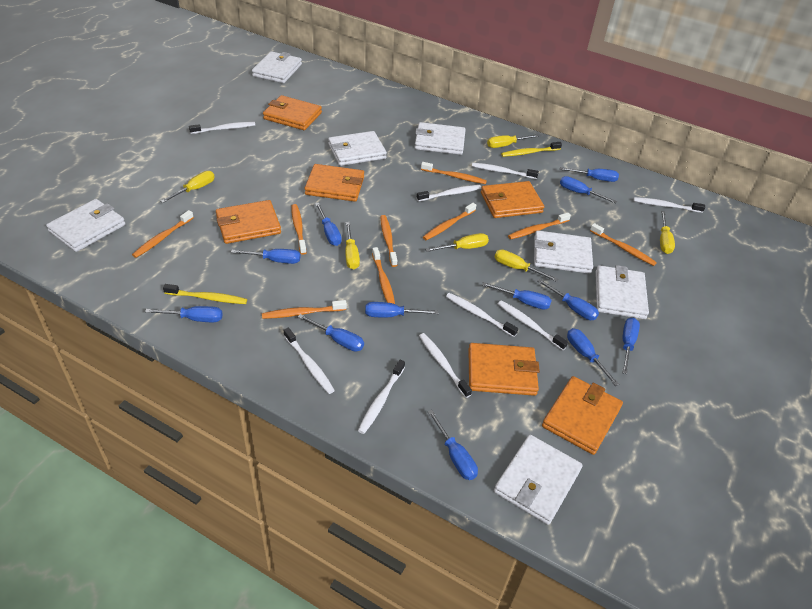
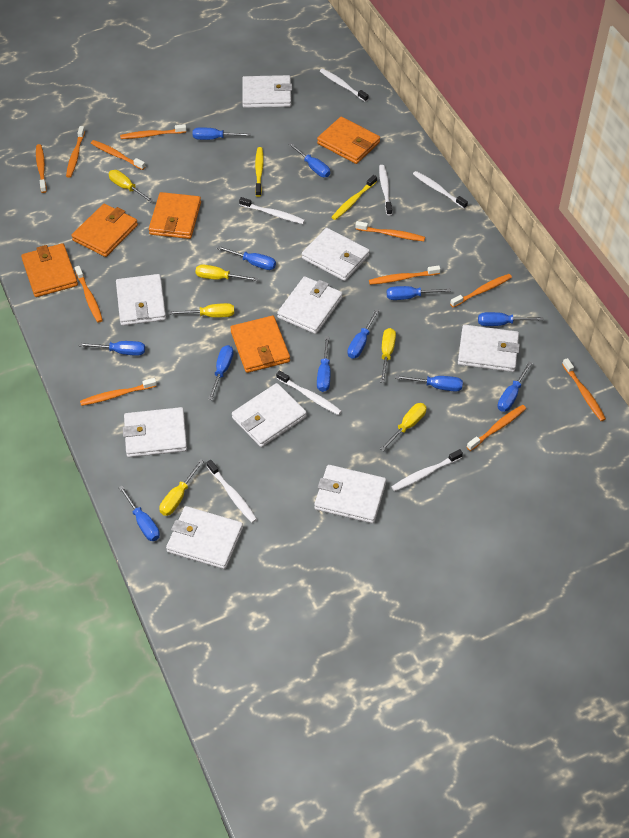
orange toothbrush: 9 -> 11
orange wallet: 6 -> 5
white toothbrush: 9 -> 7
white wallet: 7 -> 9

